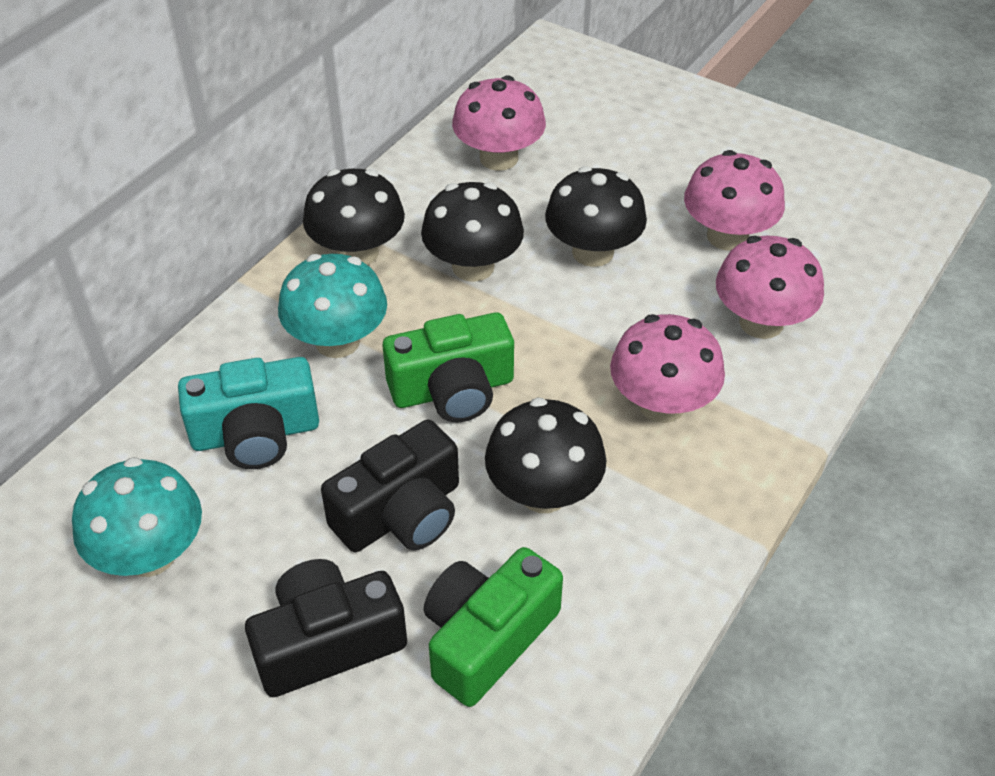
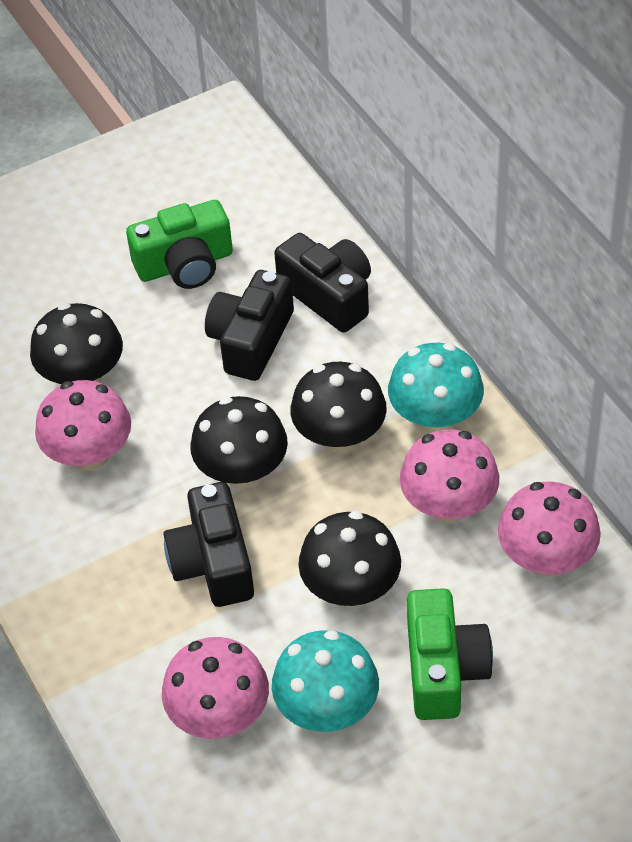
black camera: 2 -> 3
turquoise camera: 1 -> 0

